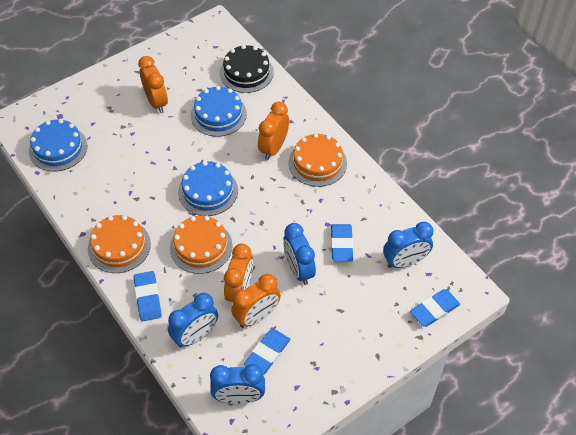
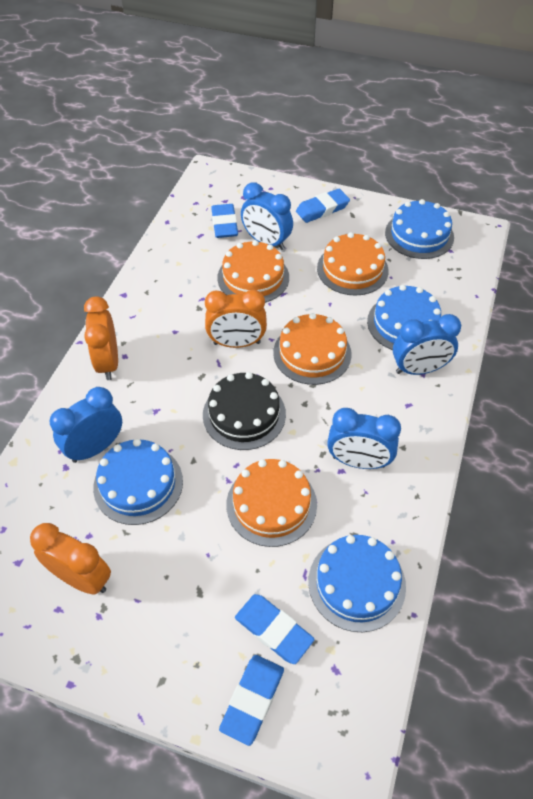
blue cake: 3 -> 4
orange cake: 3 -> 4
orange clock: 4 -> 3

